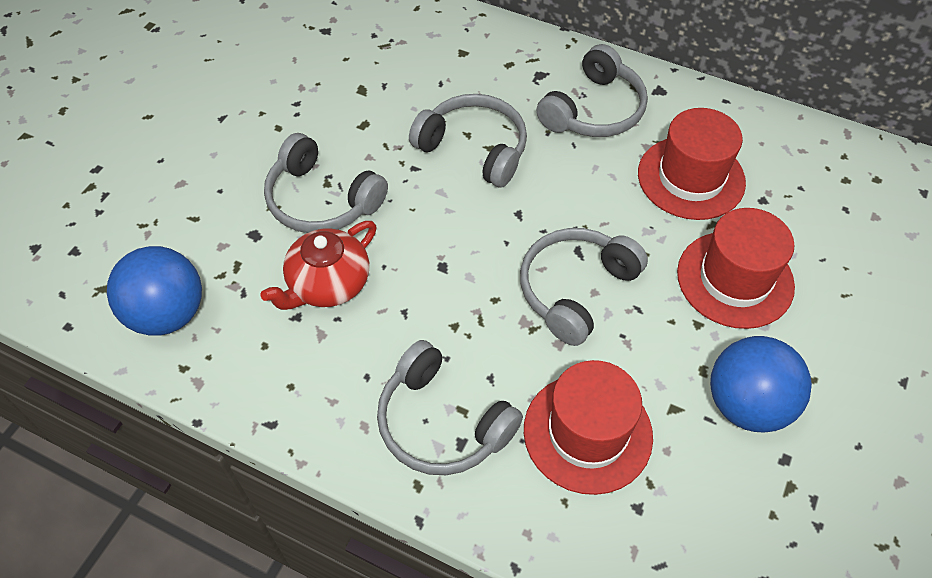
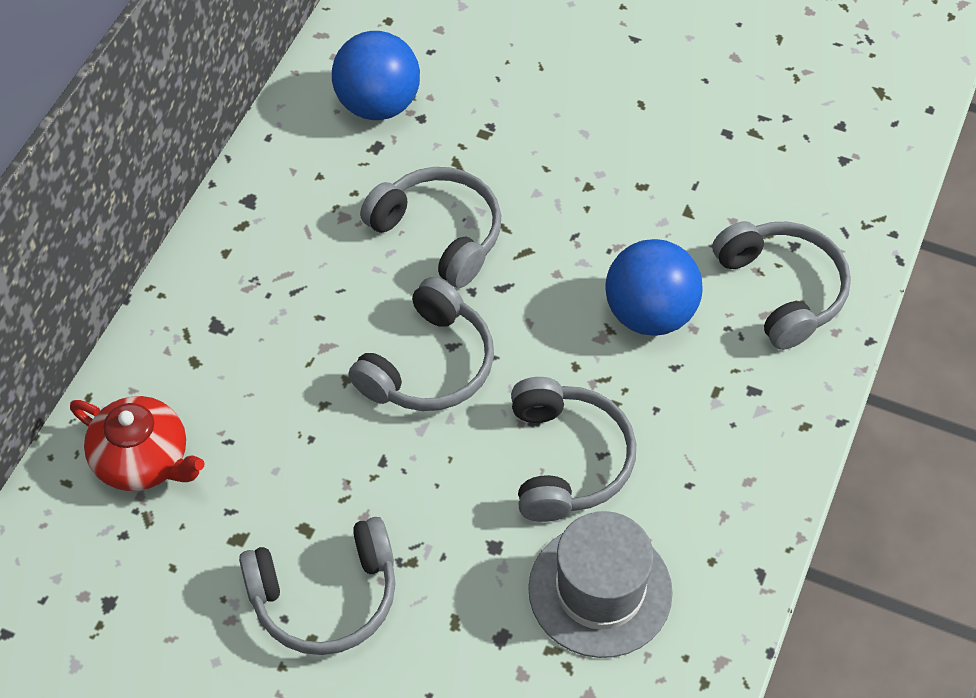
grey hat: 0 -> 1
red hat: 3 -> 0

